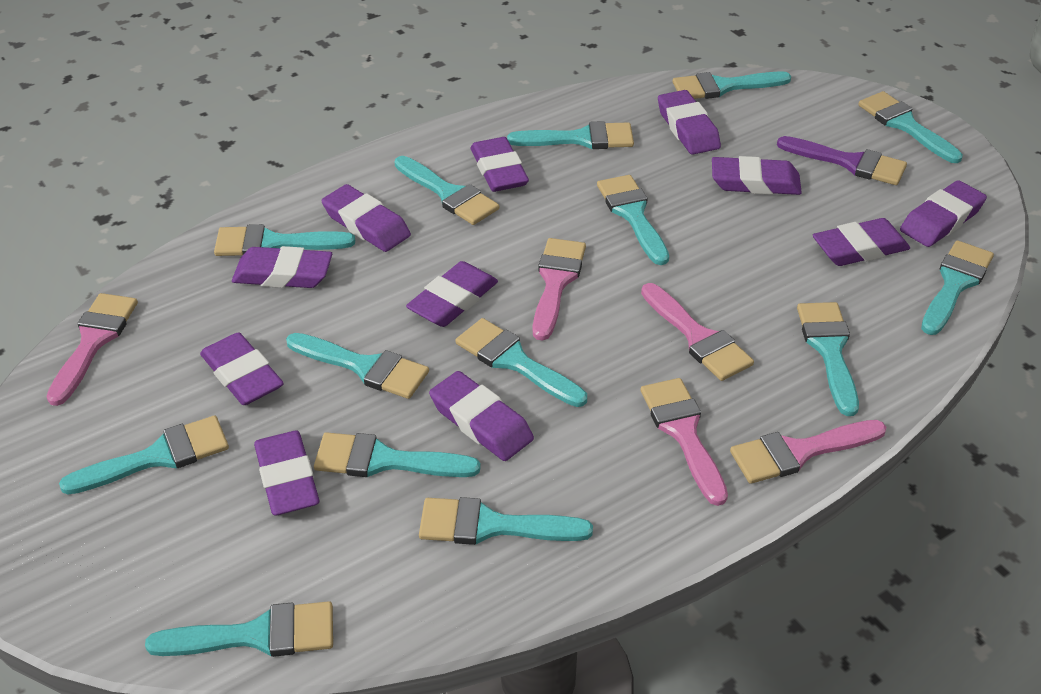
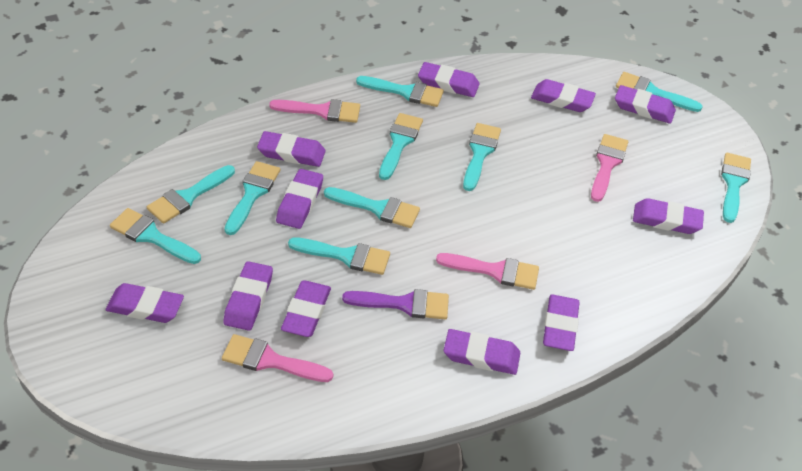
pink brush: 5 -> 4
turquoise brush: 14 -> 10

